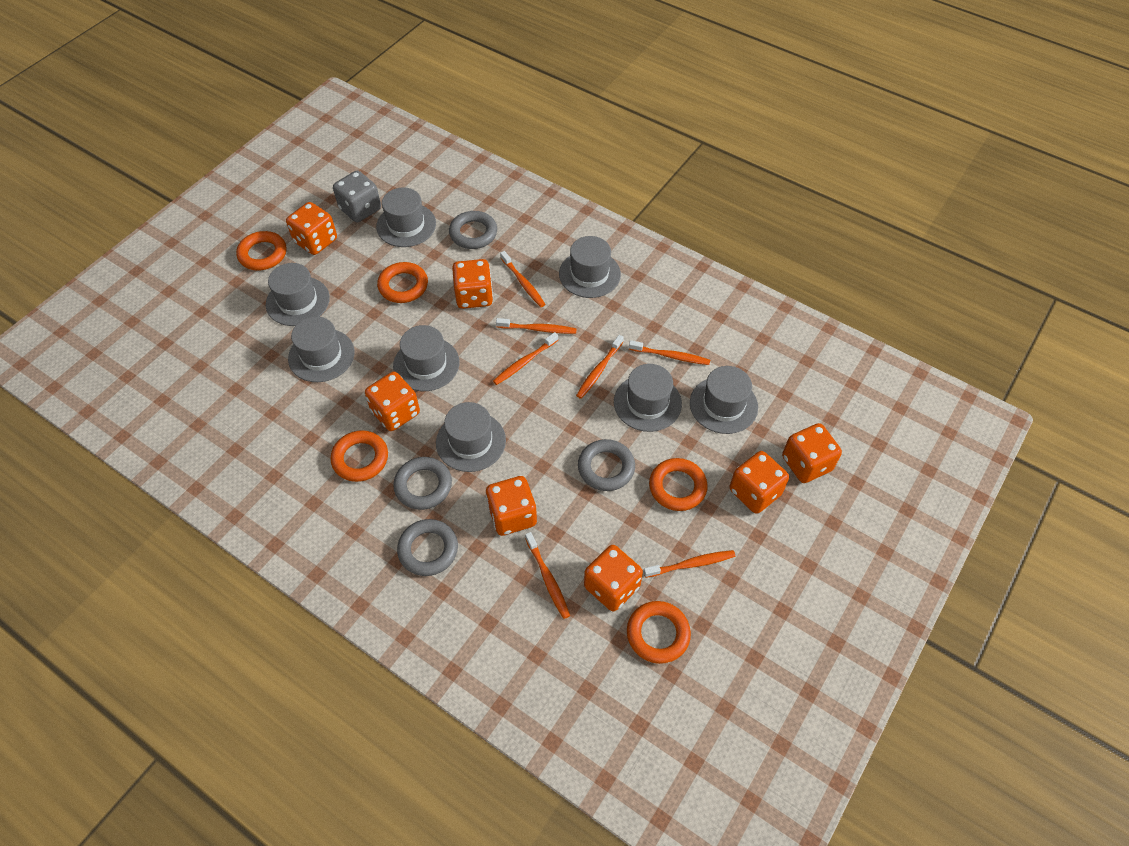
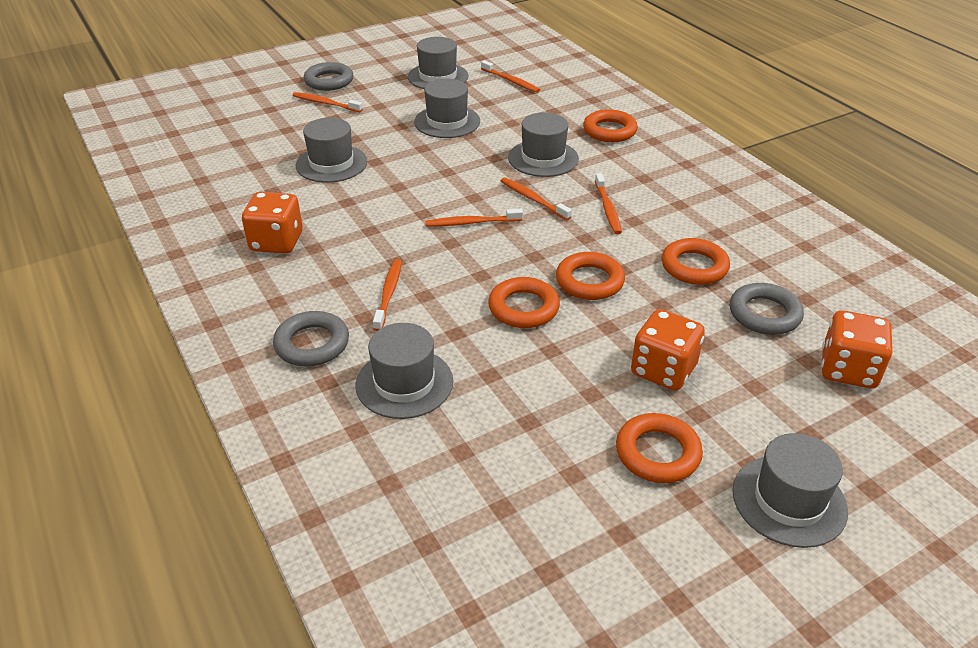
grey dice: 1 -> 0
grey hat: 8 -> 6
grey ring: 4 -> 3
orange dice: 7 -> 3
orange toothbrush: 7 -> 6

